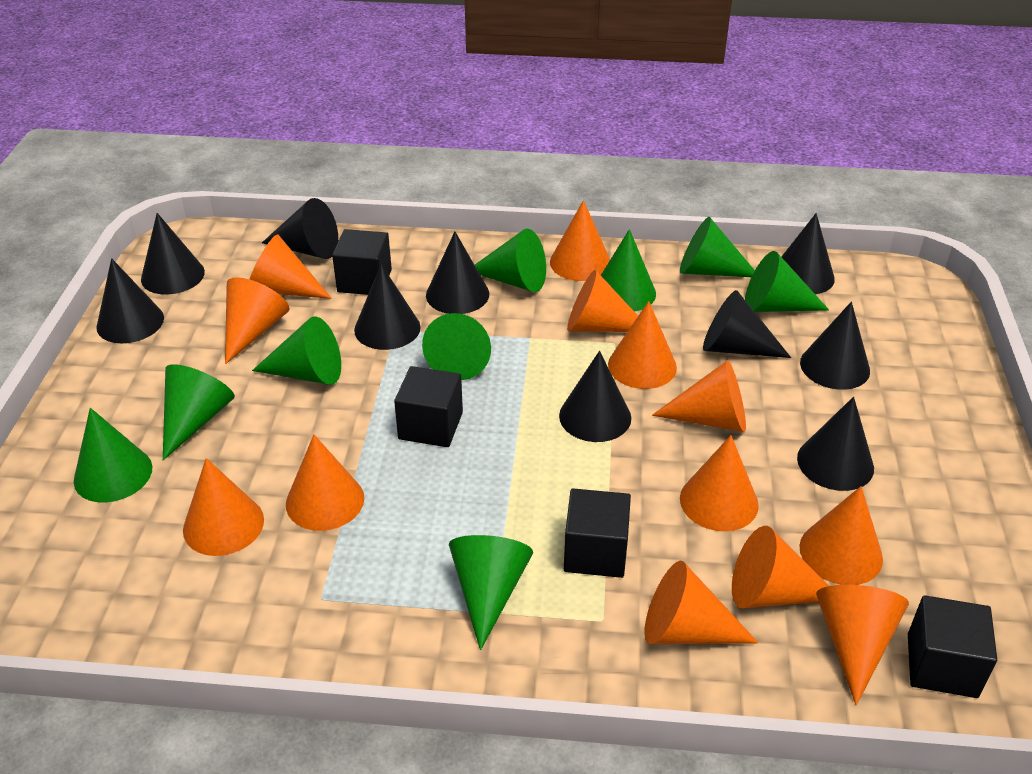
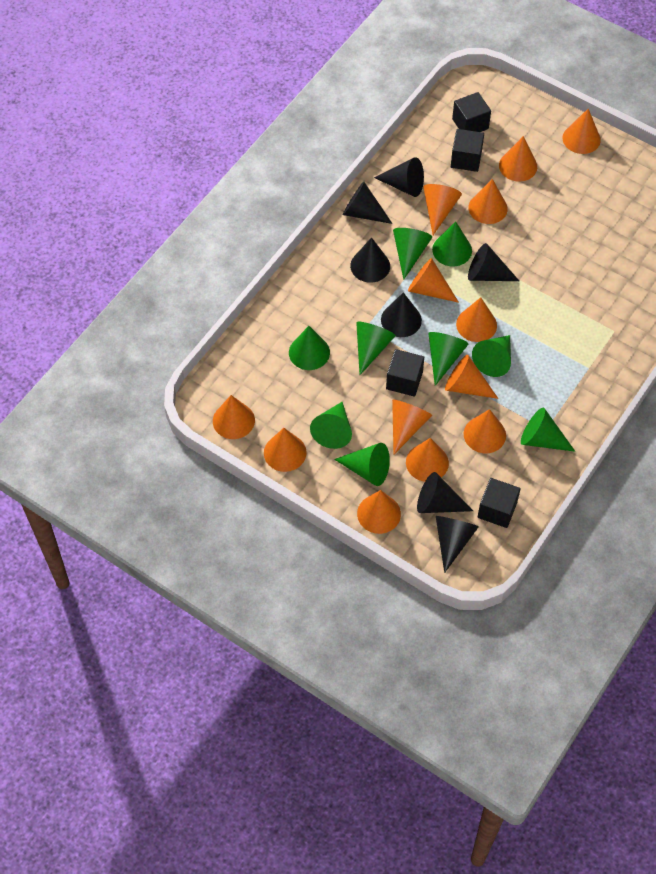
black cone: 10 -> 7

